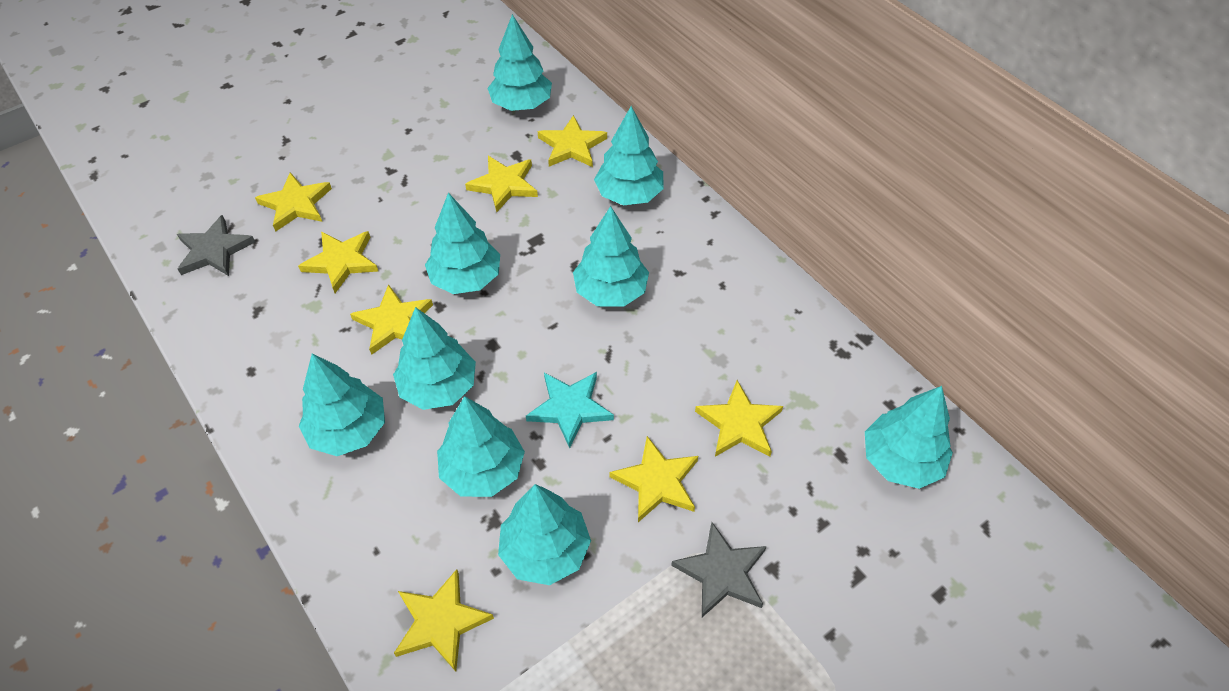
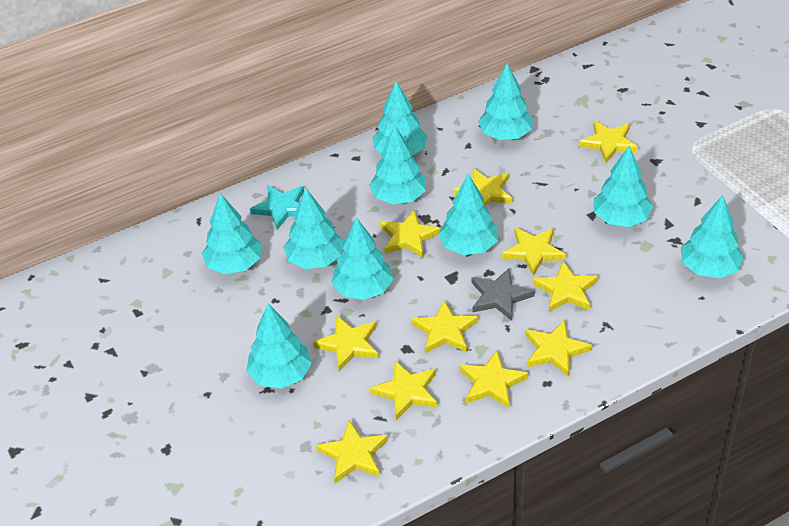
grey star: 2 -> 1
turquoise tree: 9 -> 10
yellow star: 8 -> 11

